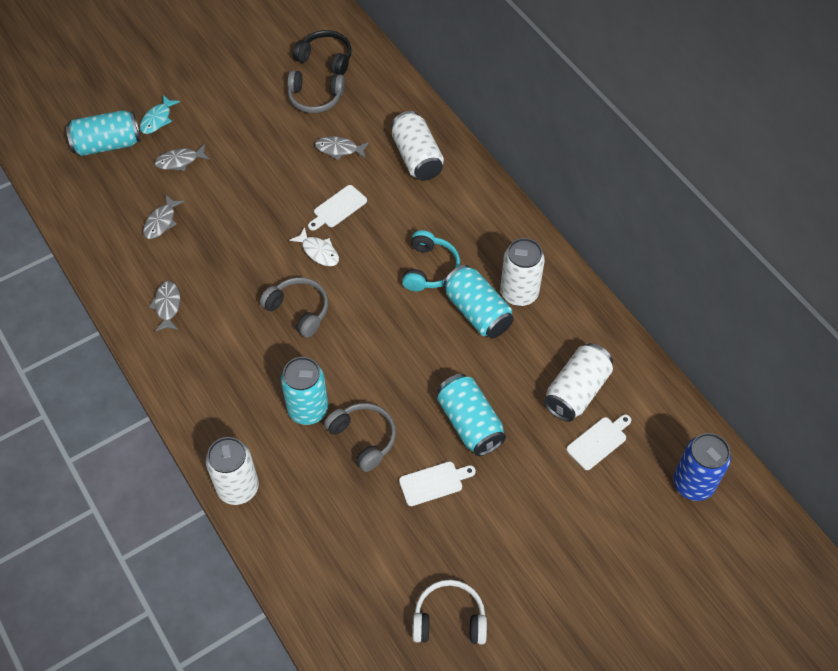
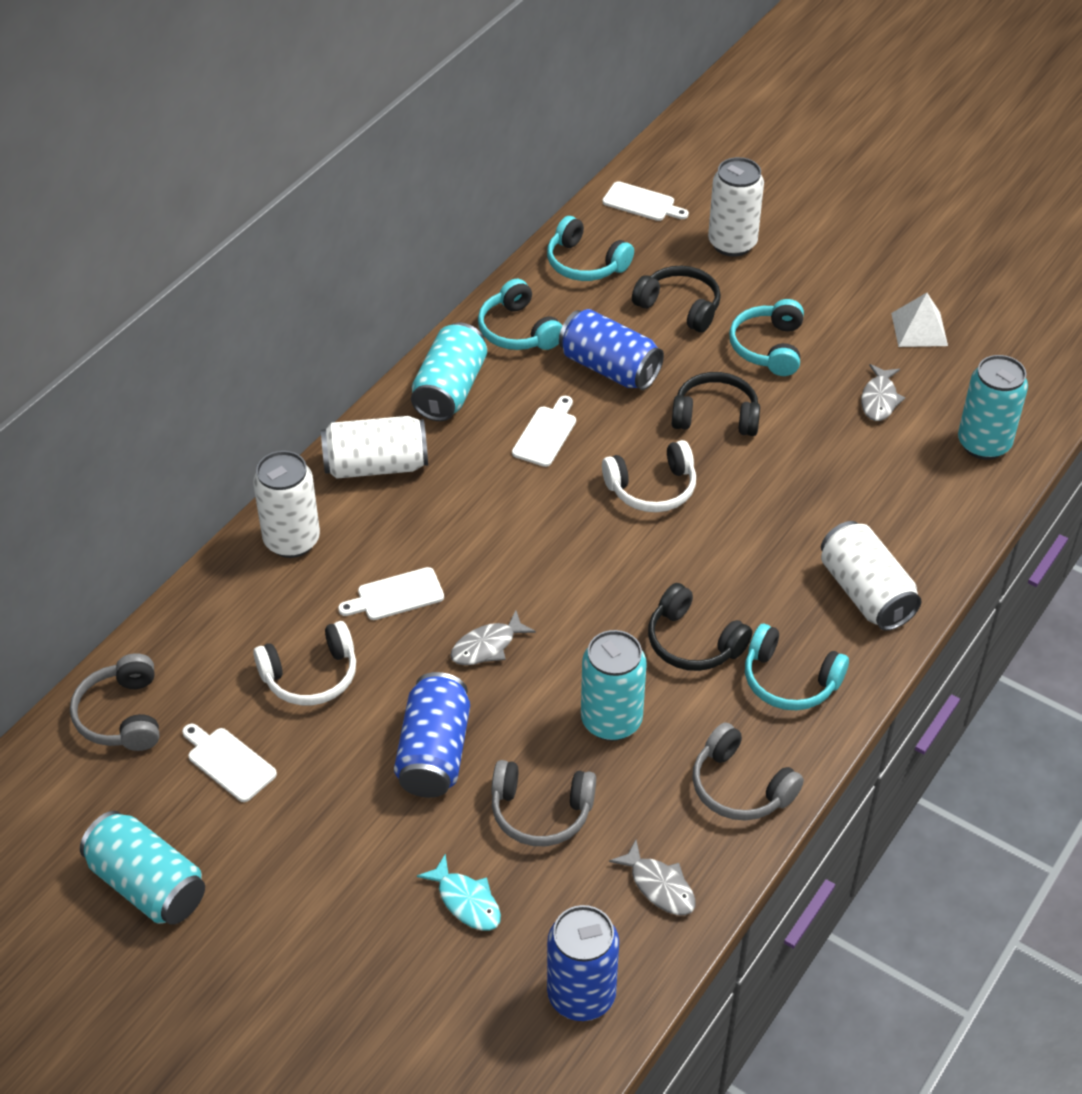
black headphones: 1 -> 3
blue can: 1 -> 3
grey fish: 4 -> 3
turquoise headphones: 1 -> 4
white cutting board: 3 -> 4
white fish: 1 -> 0
white headphones: 1 -> 2
white pyramid: 0 -> 1

